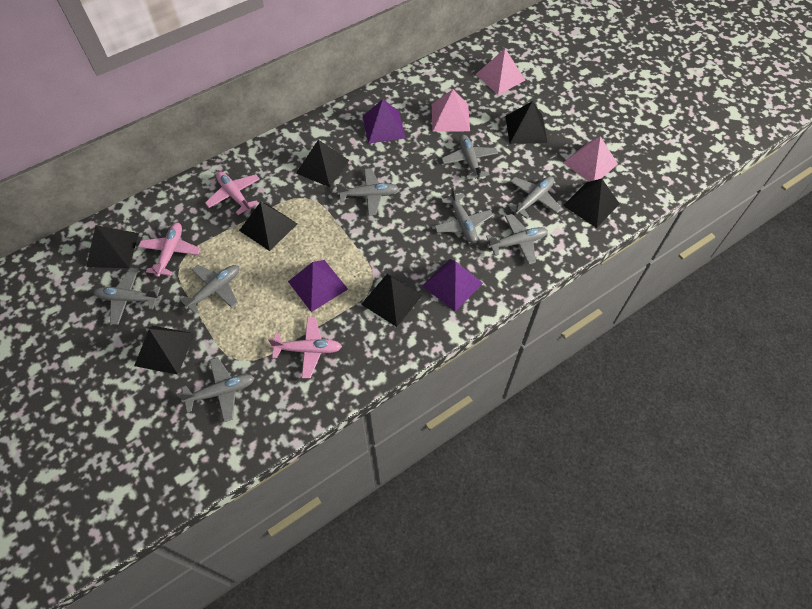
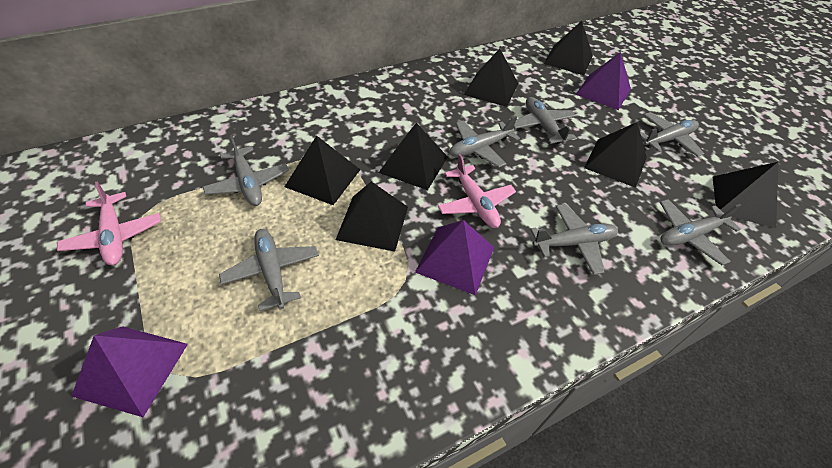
grey plane: 8 -> 7
pink plane: 3 -> 2
pink pyramid: 3 -> 0

